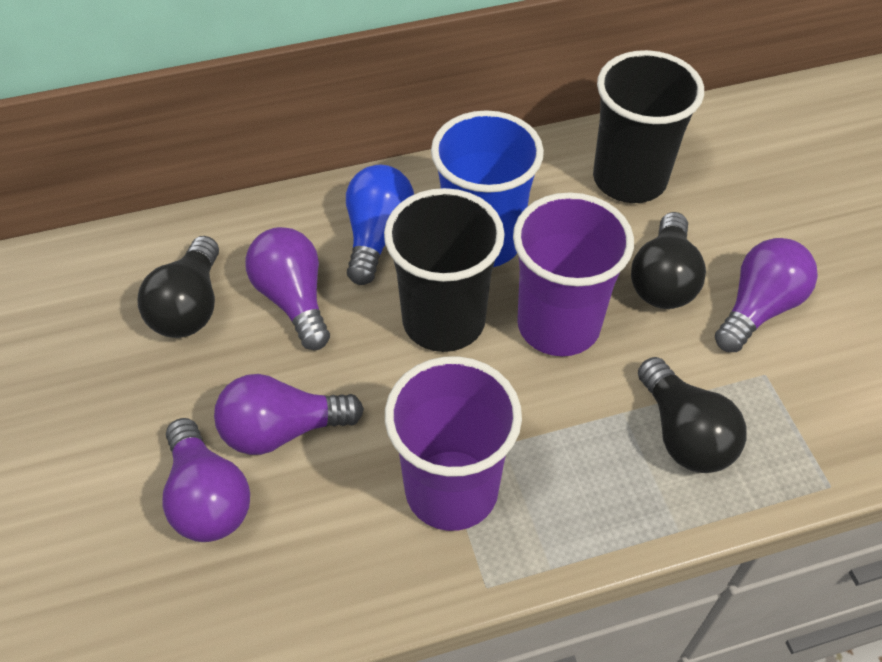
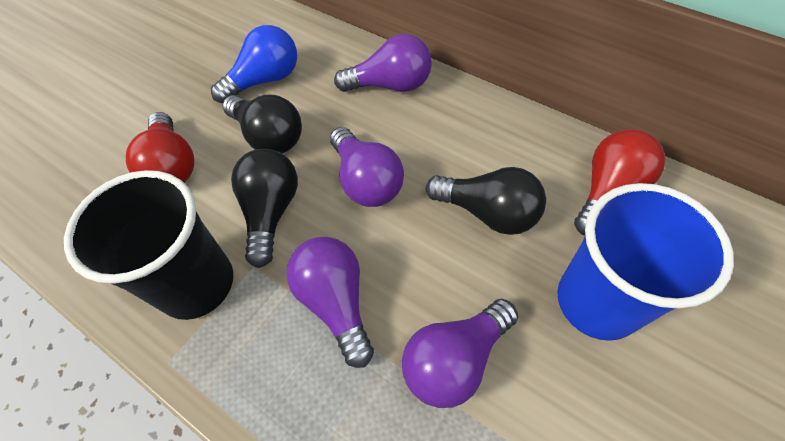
black cup: 2 -> 1
purple cup: 2 -> 0
red light bulb: 0 -> 2

